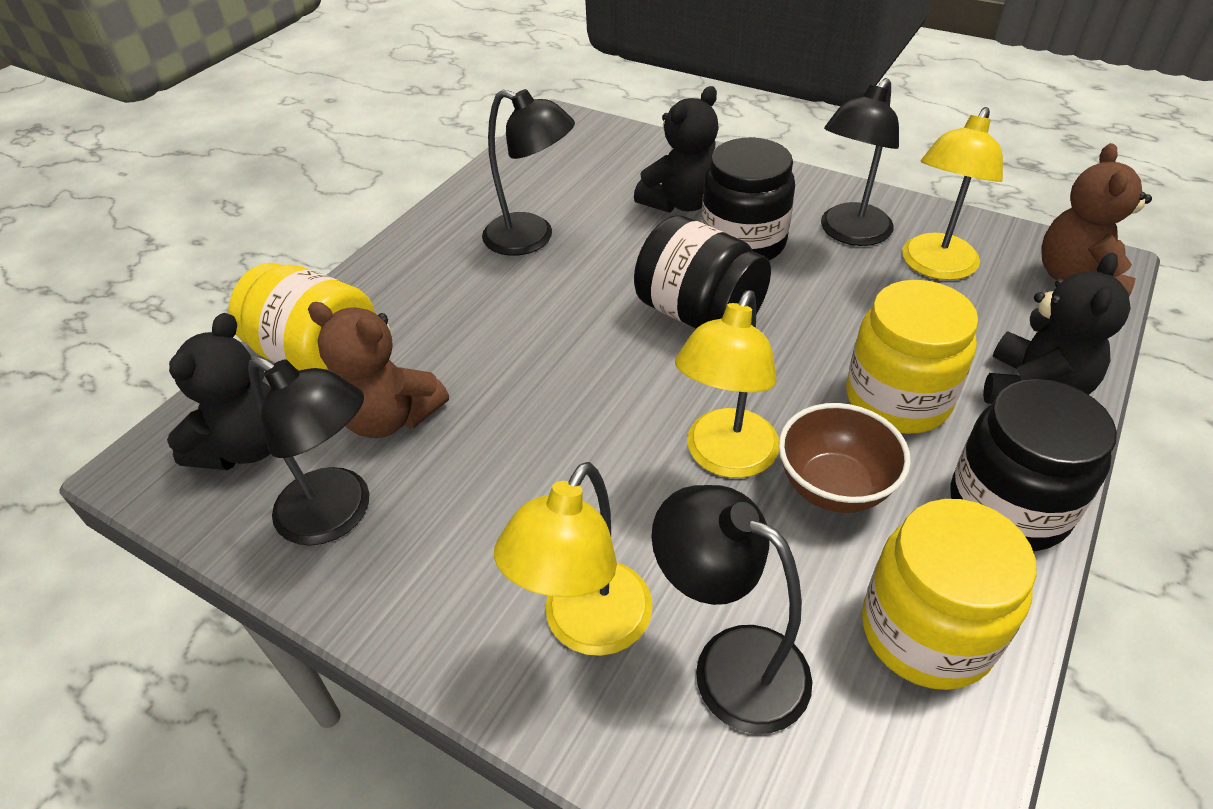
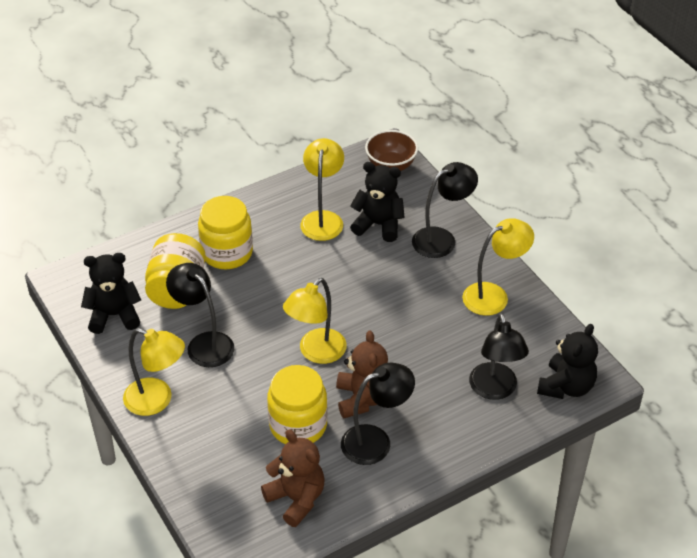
black jar: 3 -> 0
yellow lamp: 3 -> 4

